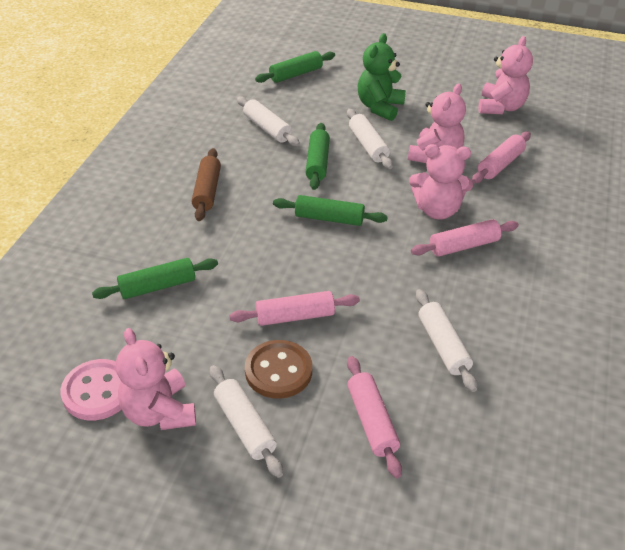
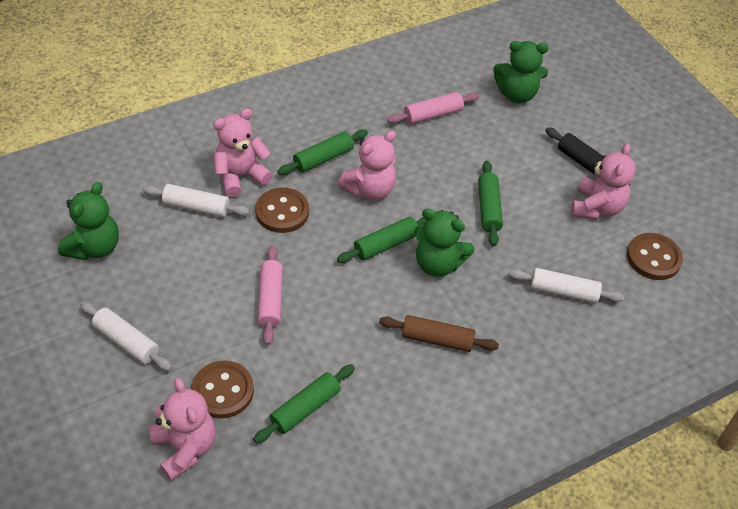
black rolling pin: 0 -> 1
brown button: 1 -> 3
green teddy bear: 1 -> 3
pink button: 1 -> 0
pink rolling pin: 4 -> 2
white rolling pin: 4 -> 3

